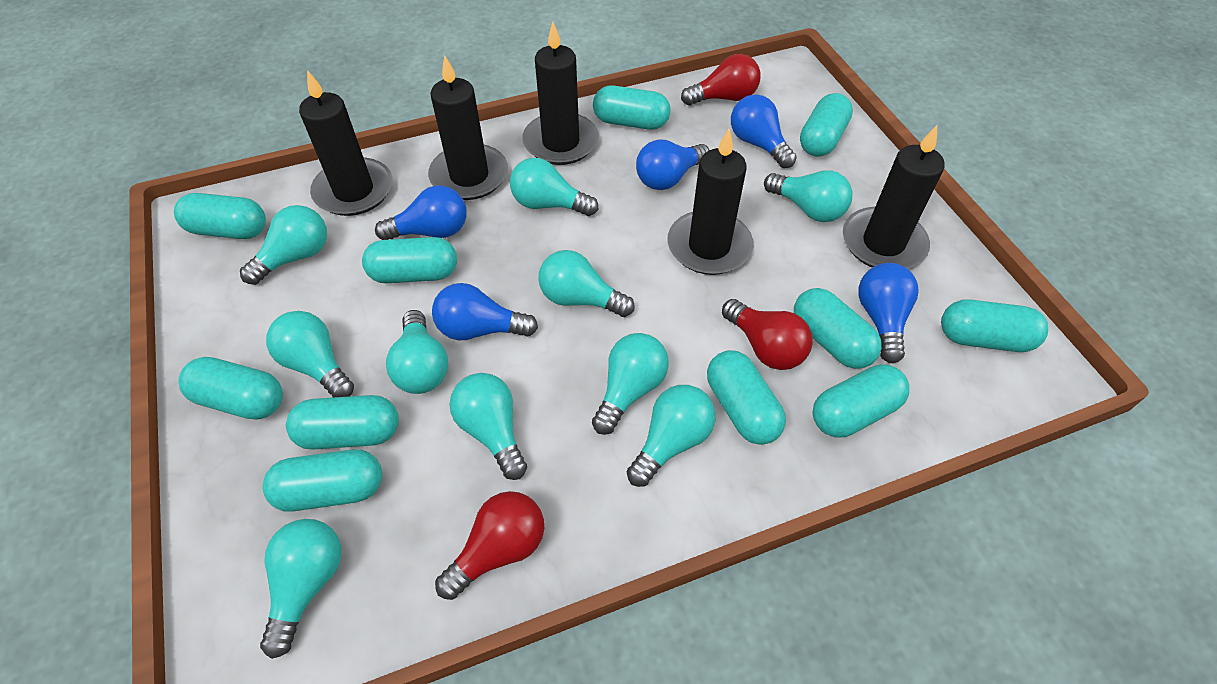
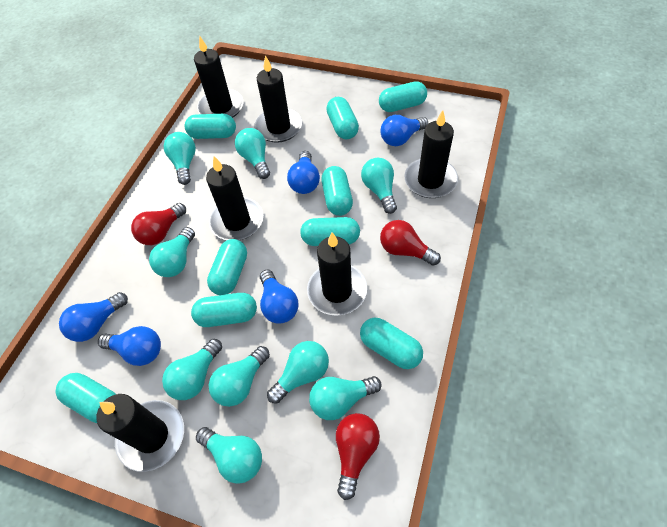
black candle: 5 -> 6
turquoise capsule: 11 -> 9
turquoise light bulb: 10 -> 9

